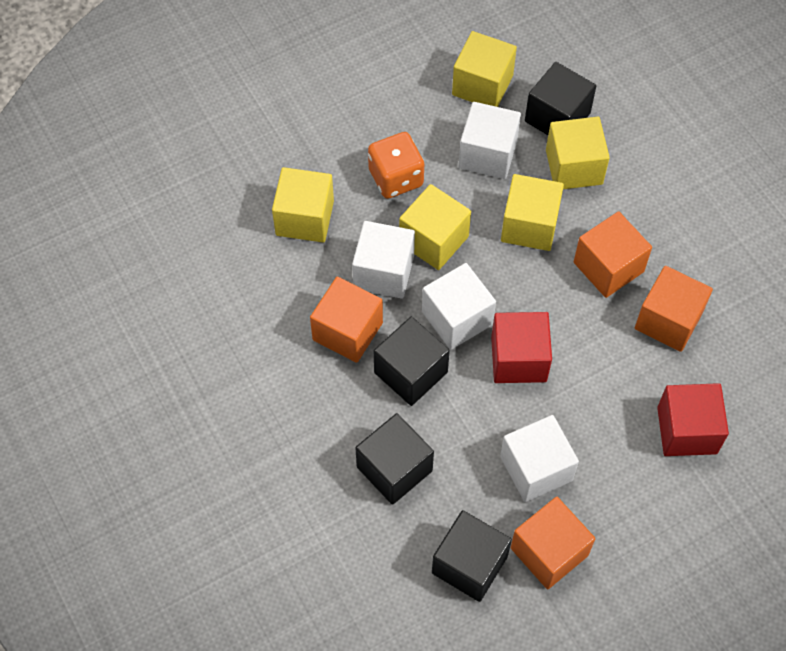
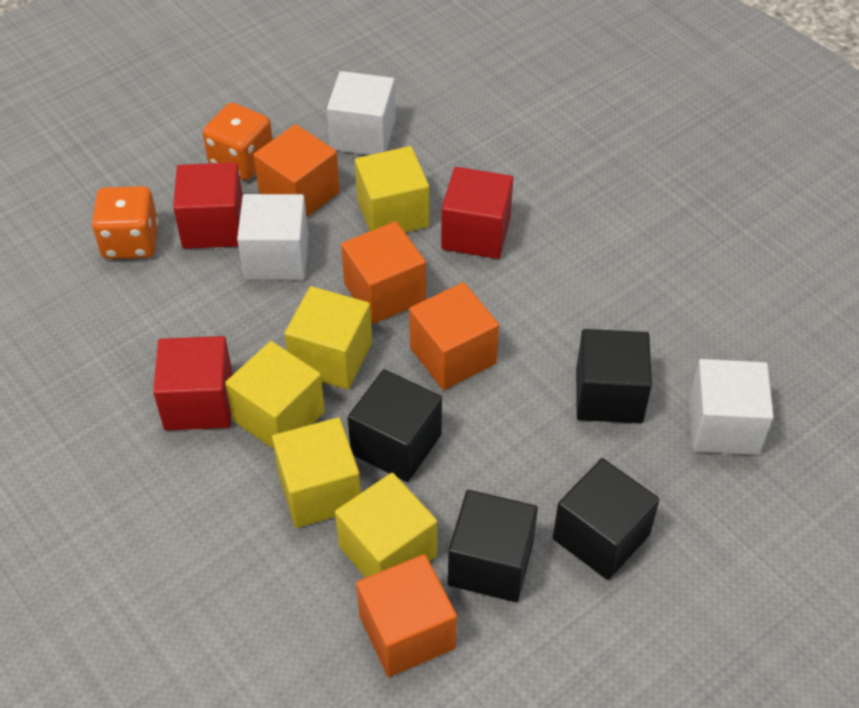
orange dice: 1 -> 2
red cube: 2 -> 3
white cube: 4 -> 3

